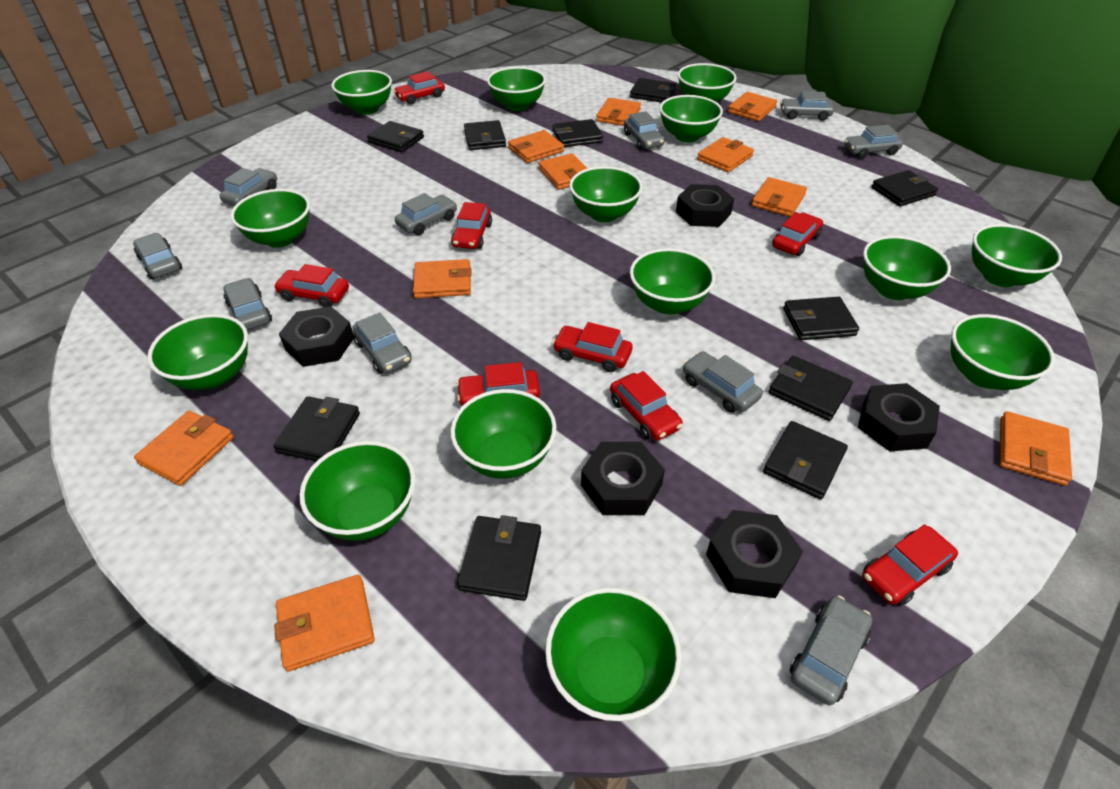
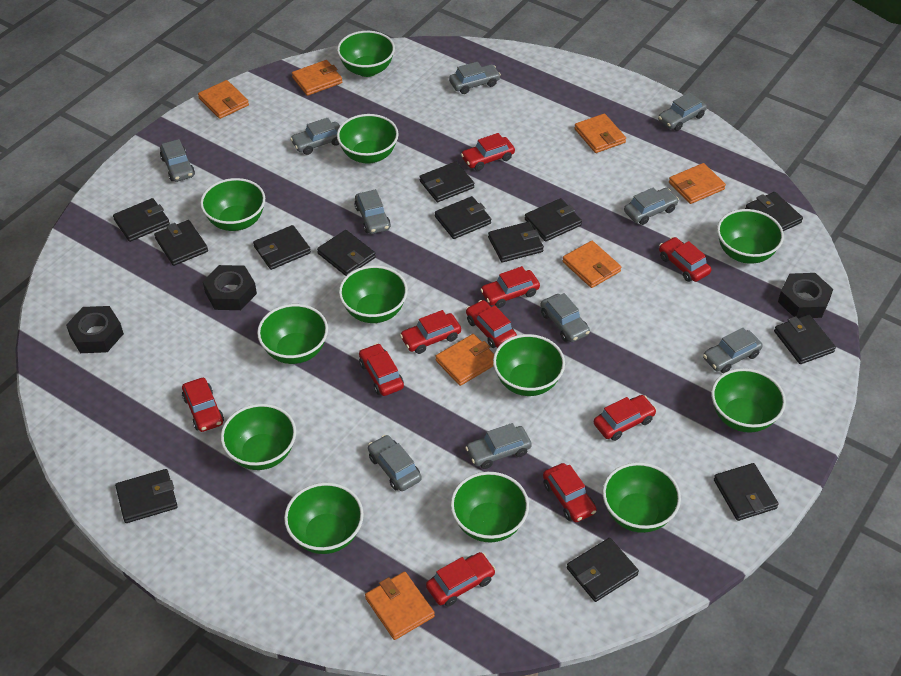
black nut: 5 -> 3
black wallet: 10 -> 13
green bowl: 14 -> 12
orange wallet: 10 -> 7
red car: 8 -> 10

